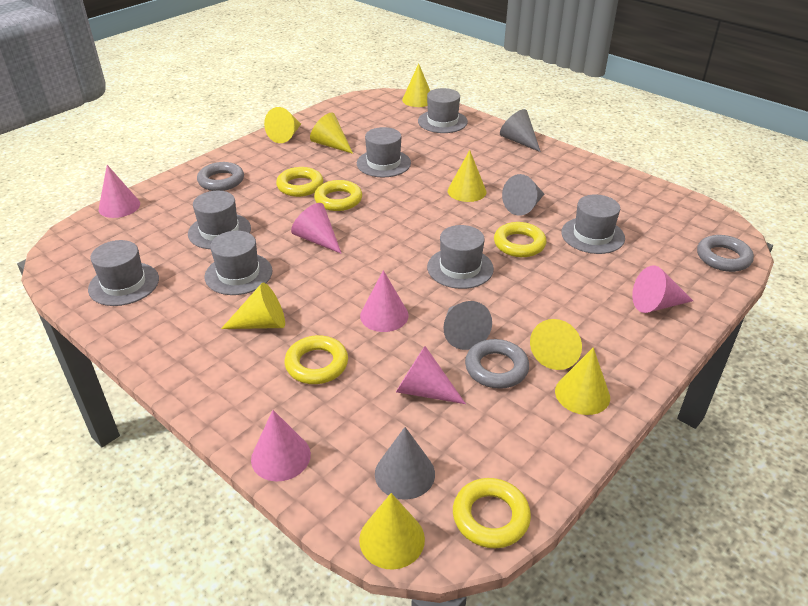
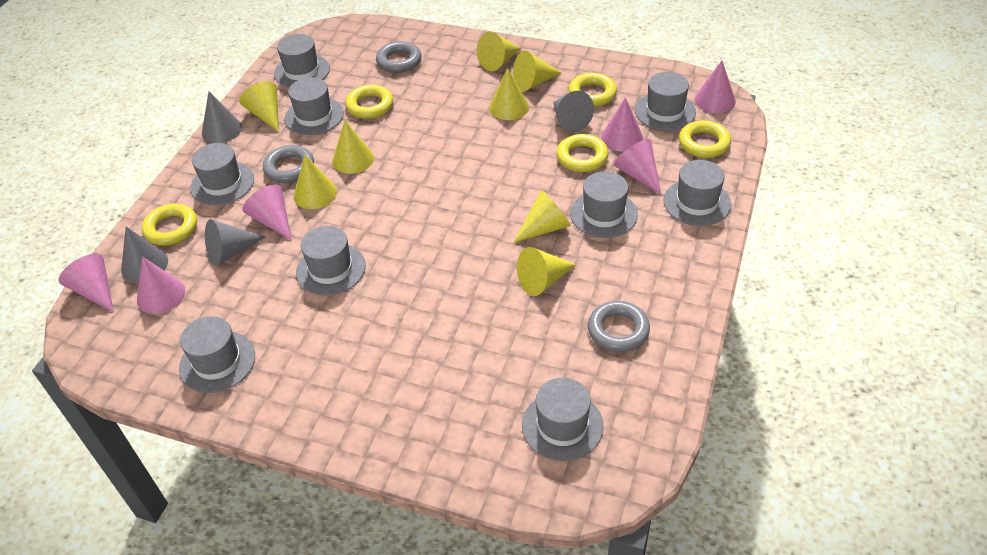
grey hat: 7 -> 9

